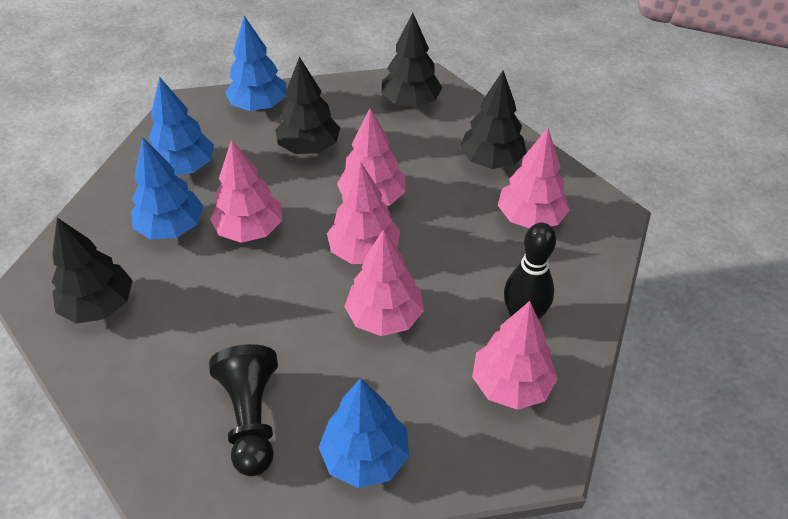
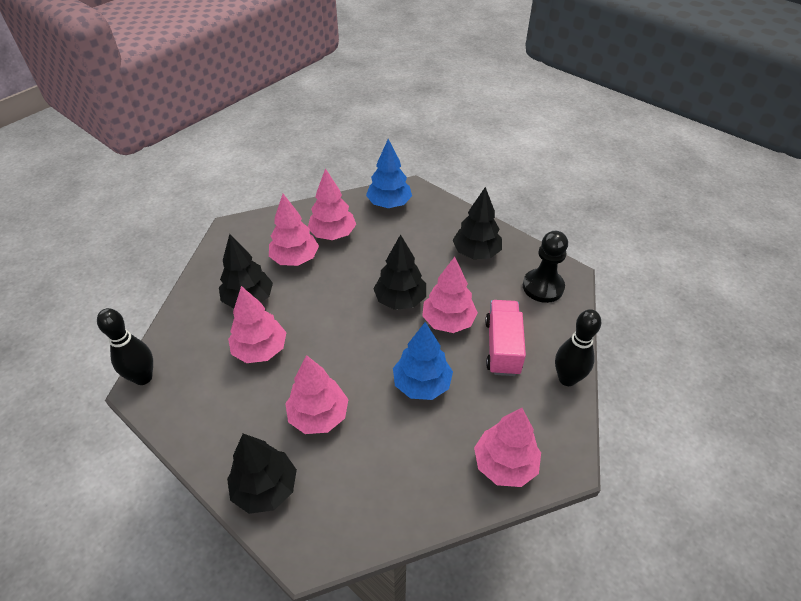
black bowling pin: 1 -> 2
blue tree: 4 -> 2
pink truck: 0 -> 1

